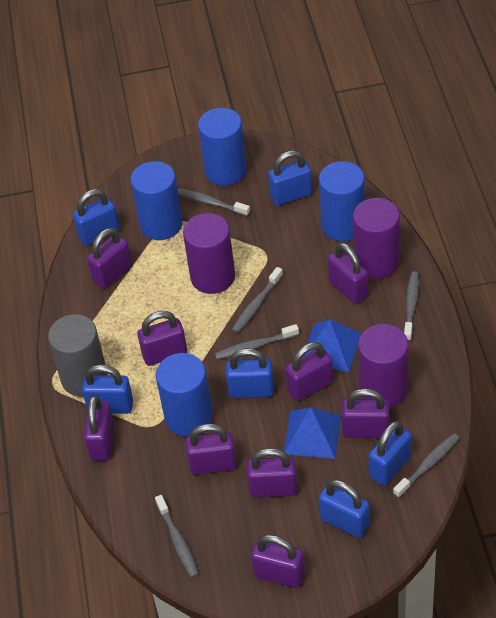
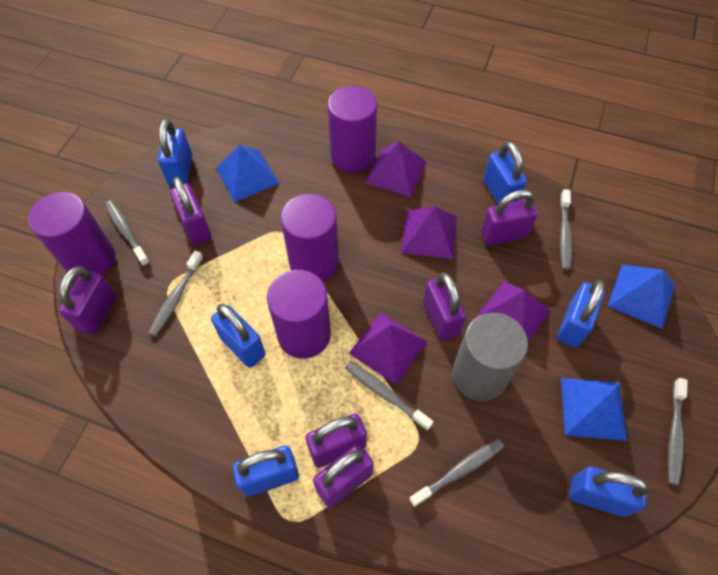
blue cylinder: 4 -> 0
blue pyramid: 2 -> 3
purple cylinder: 3 -> 4
purple padlock: 9 -> 6
purple pyramid: 0 -> 4

